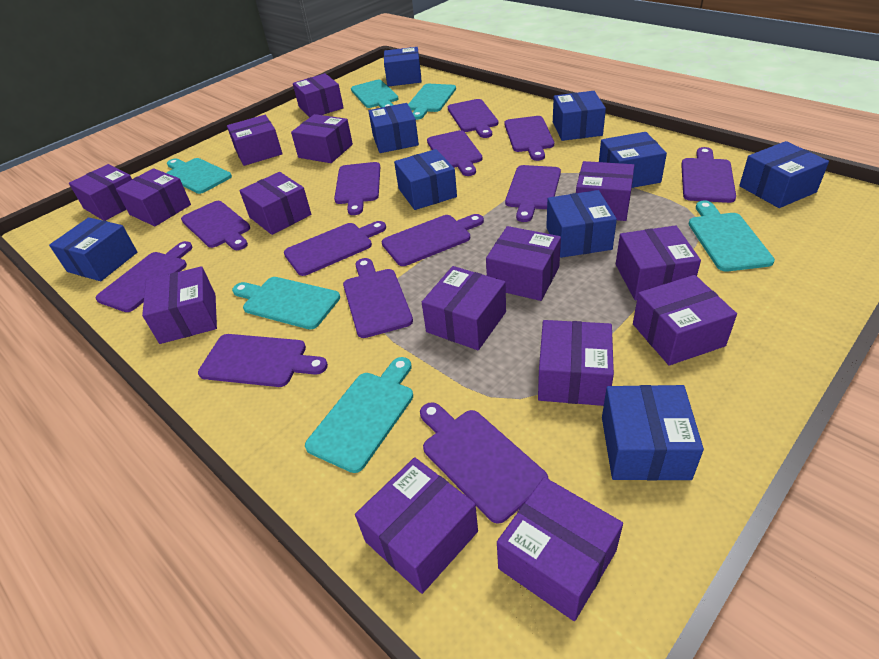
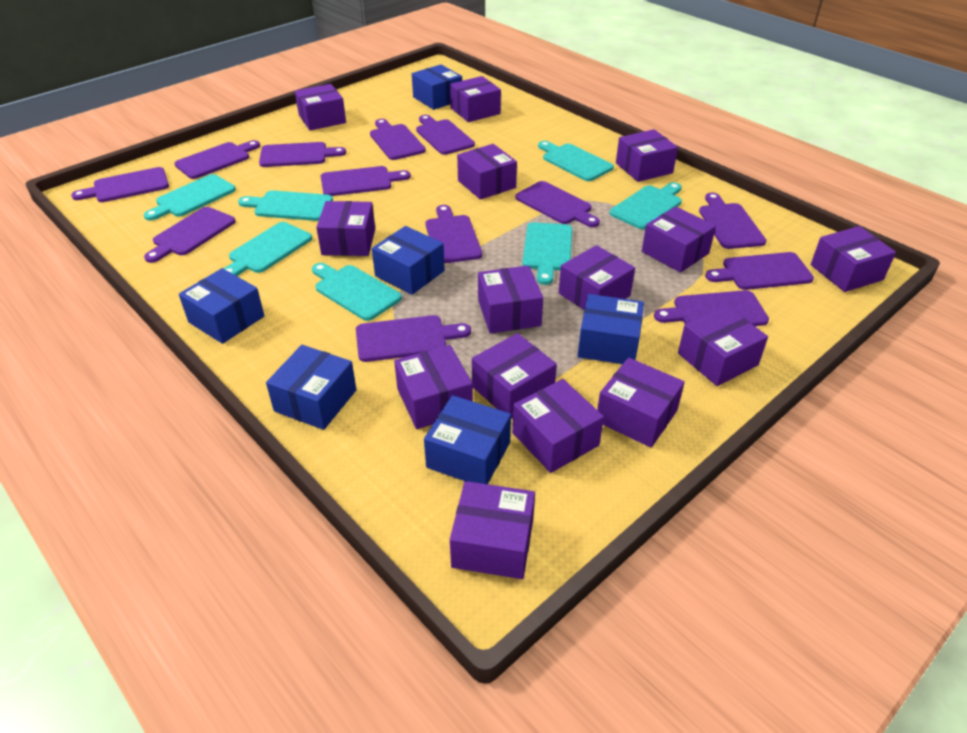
blue box: 9 -> 6
turquoise cutting board: 6 -> 7

